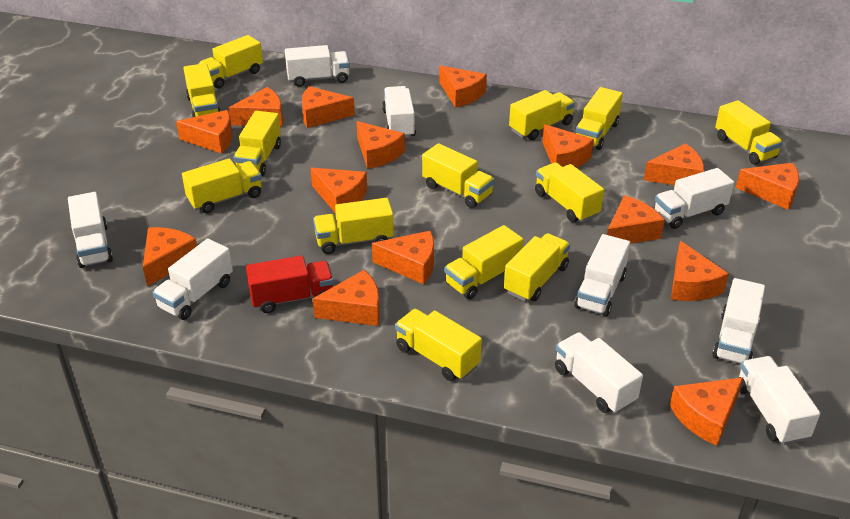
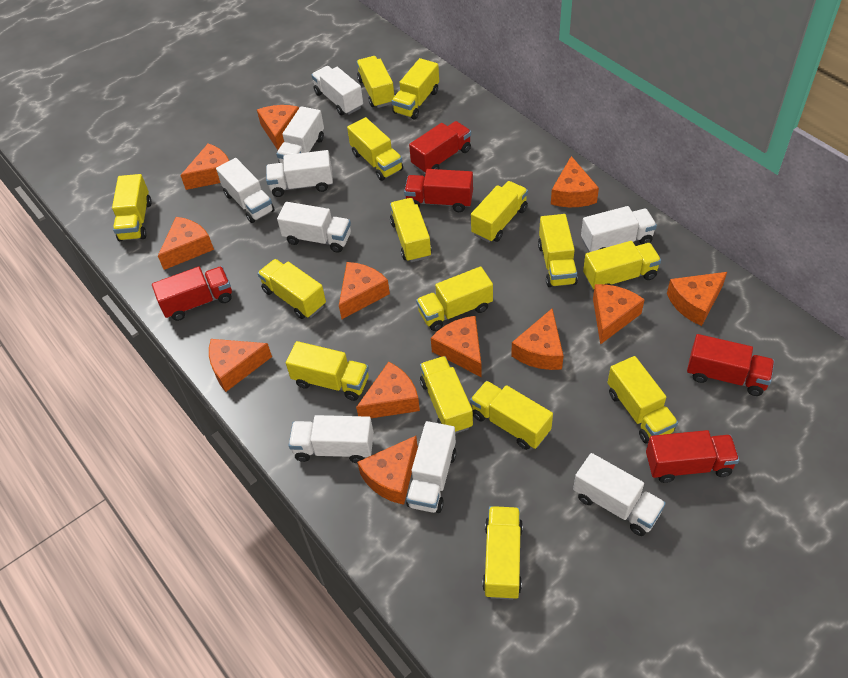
orange cheese: 15 -> 12
red truck: 1 -> 5
yellow truck: 13 -> 15

